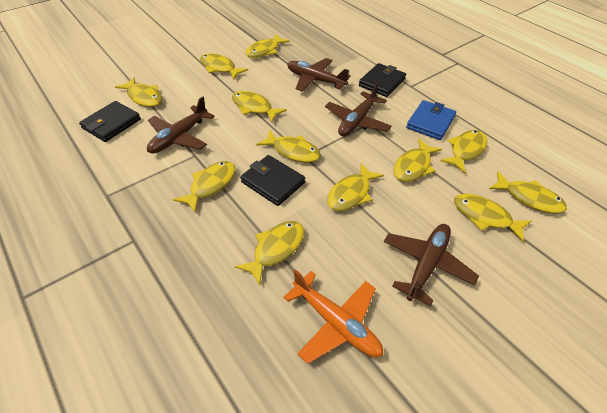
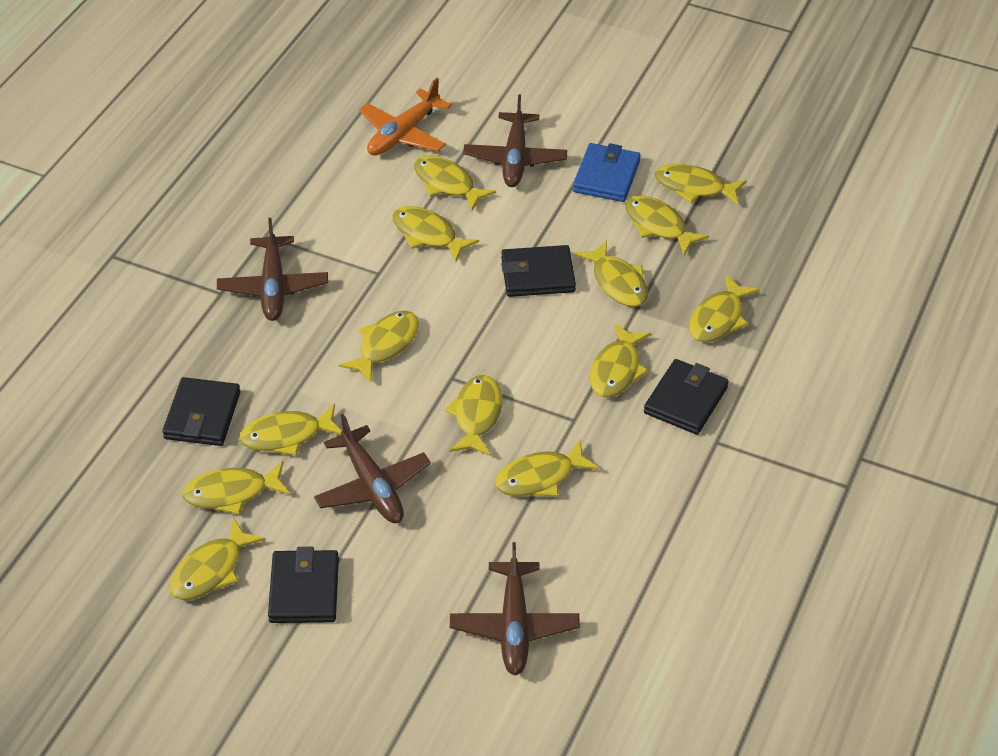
black wallet: 3 -> 4
yellow fish: 12 -> 13

